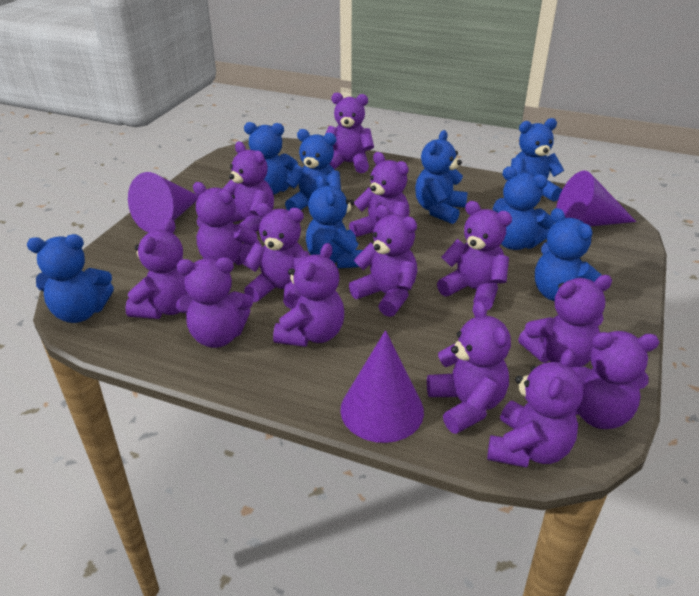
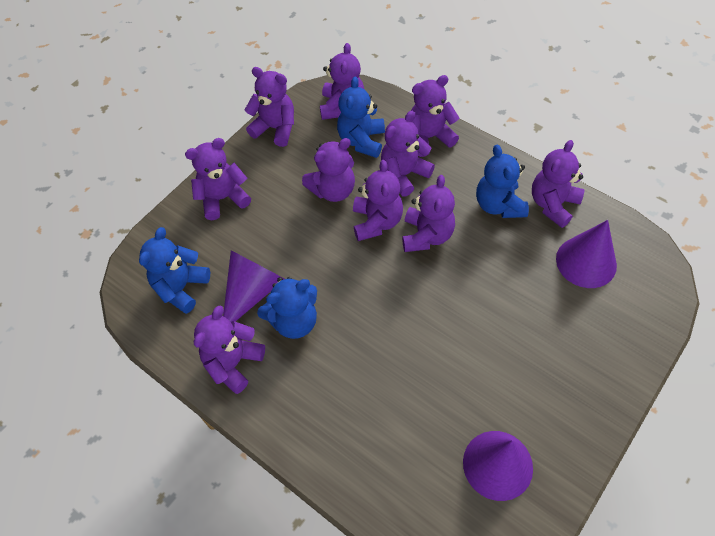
blue teddy bear: 8 -> 4
purple teddy bear: 14 -> 10

